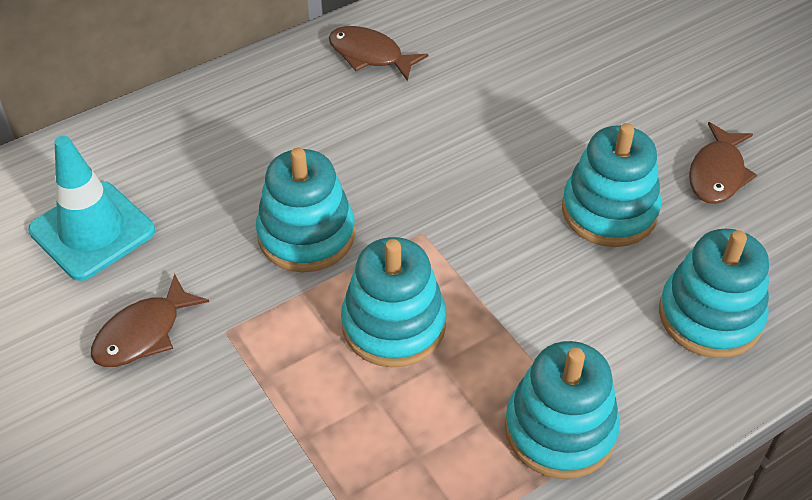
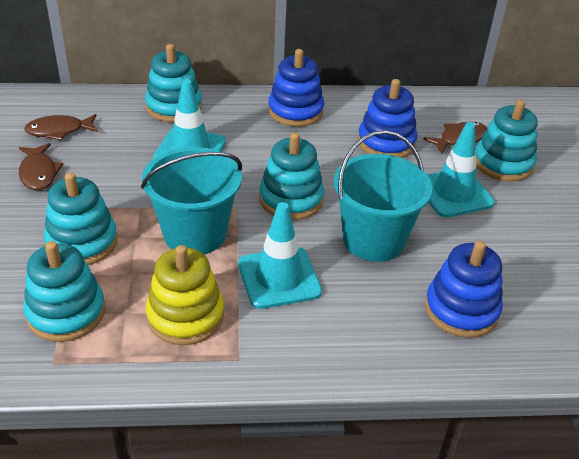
blue stacking toy: 0 -> 3
turquoise bucket: 0 -> 2
turquoise traffic cone: 1 -> 3
yellow stacking toy: 0 -> 1

